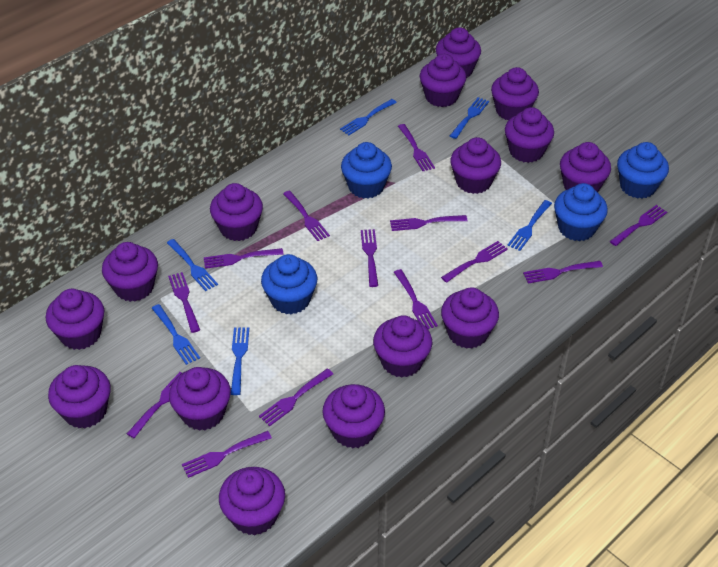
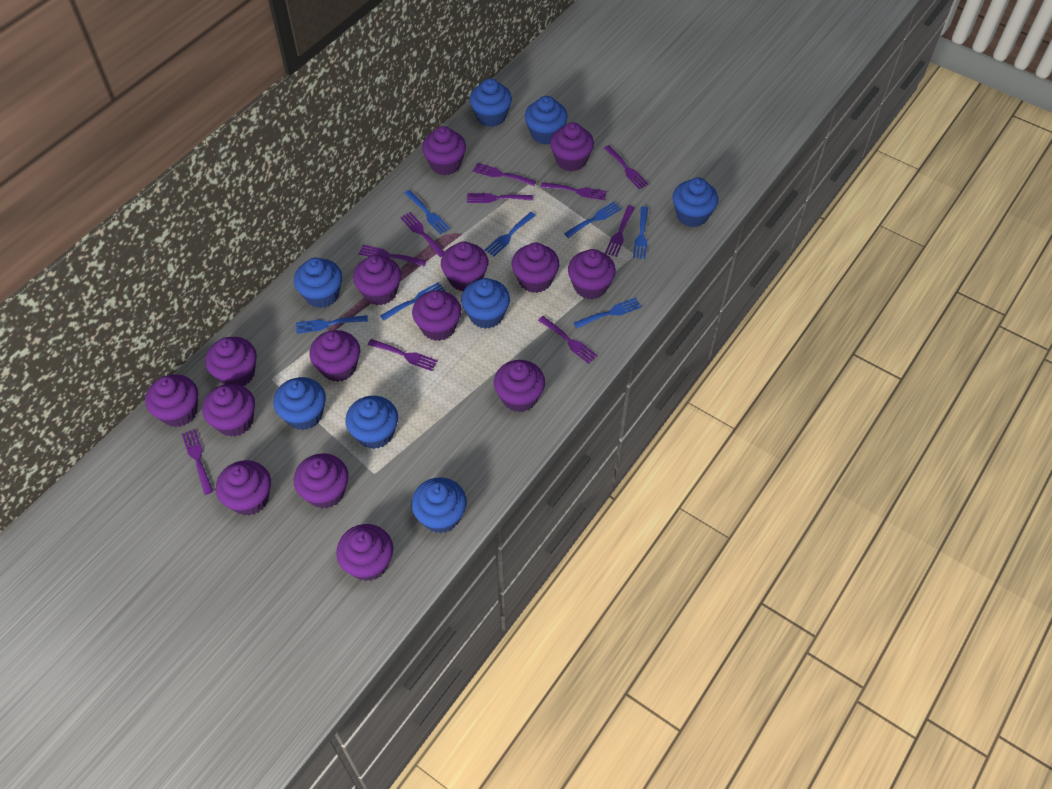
blue cupcake: 4 -> 8
blue fork: 6 -> 7
purple fork: 13 -> 10

